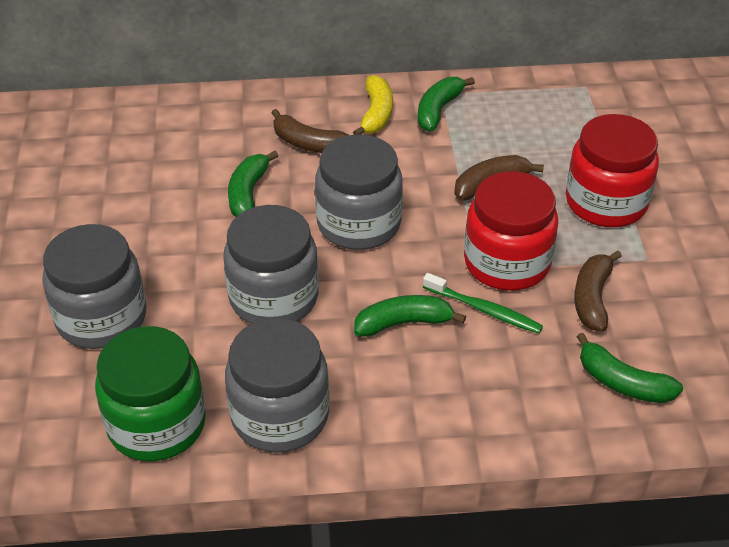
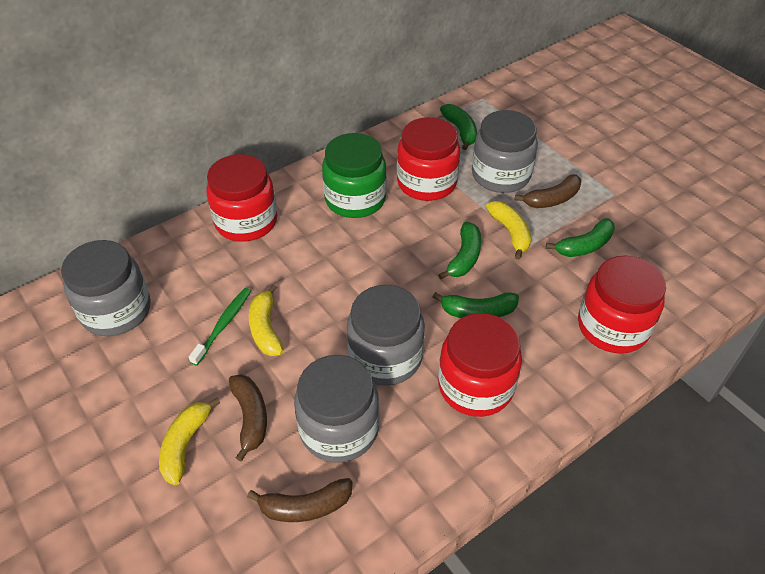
red jar: 2 -> 4
yellow banana: 1 -> 3

